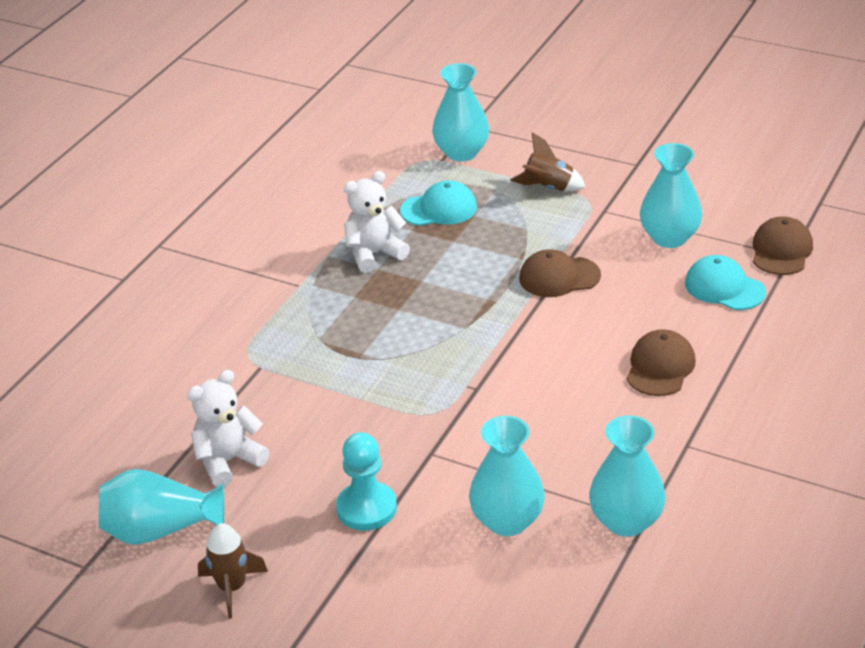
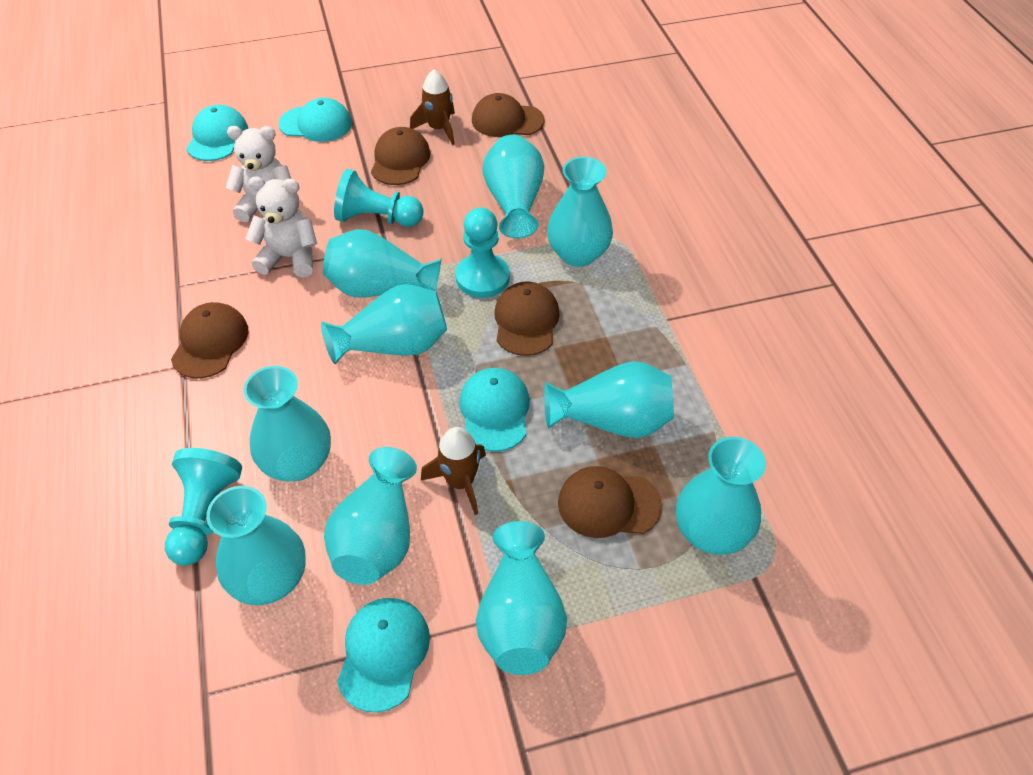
brown cap: 3 -> 5
turquoise cap: 2 -> 4
turquoise pawn: 1 -> 3
turquoise vase: 5 -> 10

